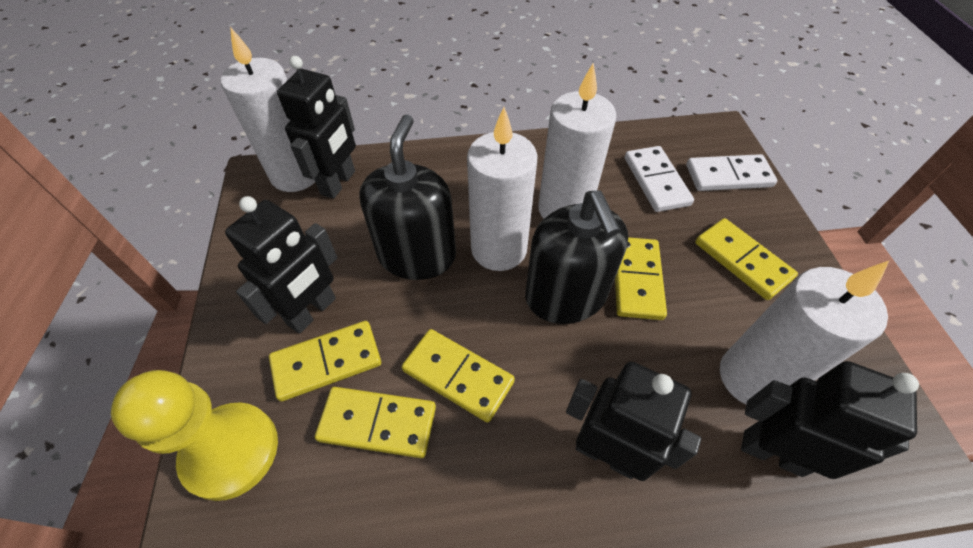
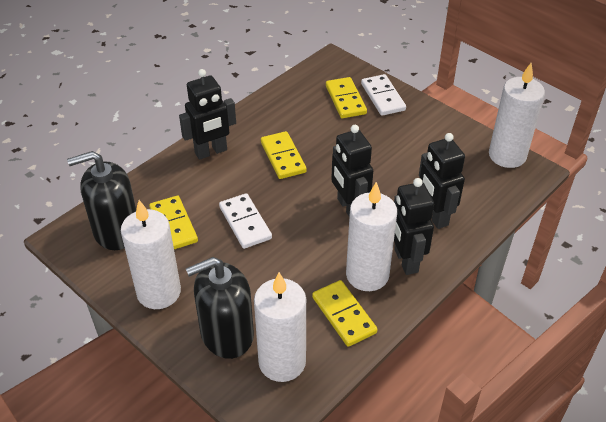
yellow domino: 5 -> 4
yellow pawn: 1 -> 0

